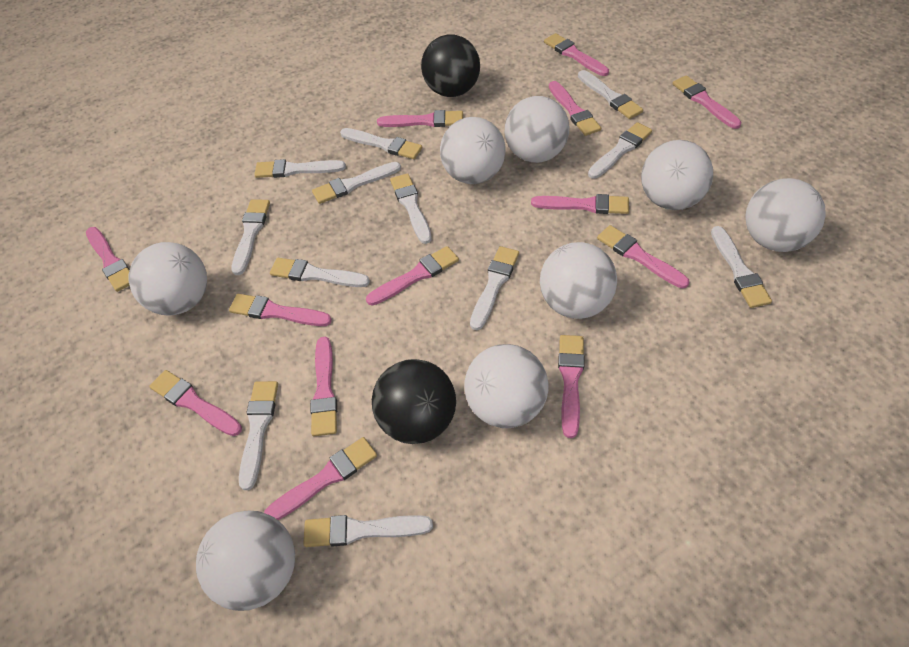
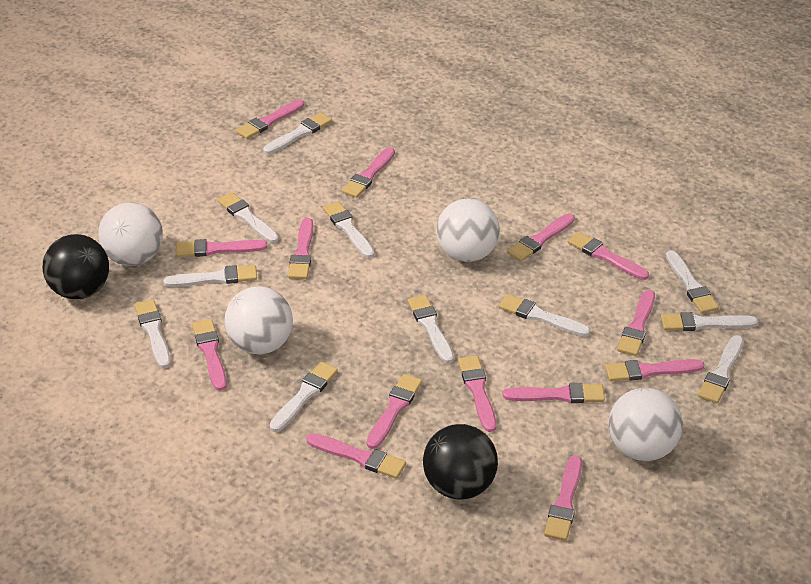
pink brush: 13 -> 14
white ball: 8 -> 4
white brush: 12 -> 11

